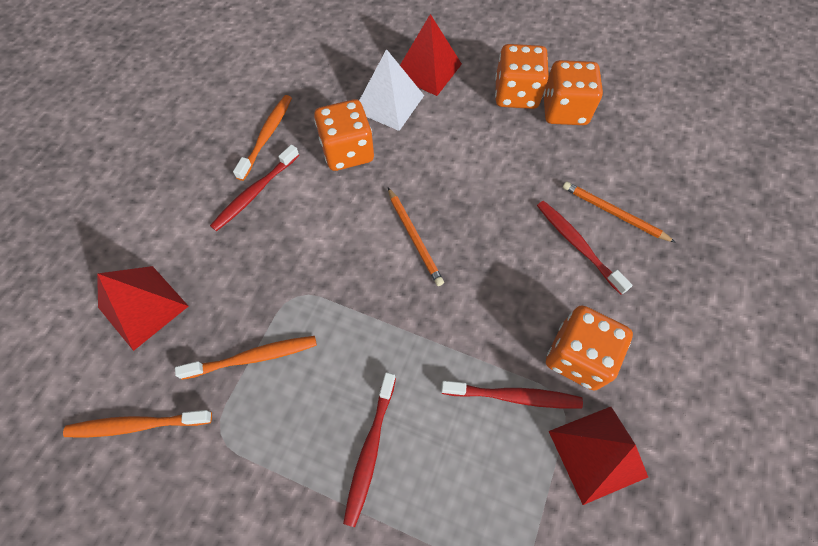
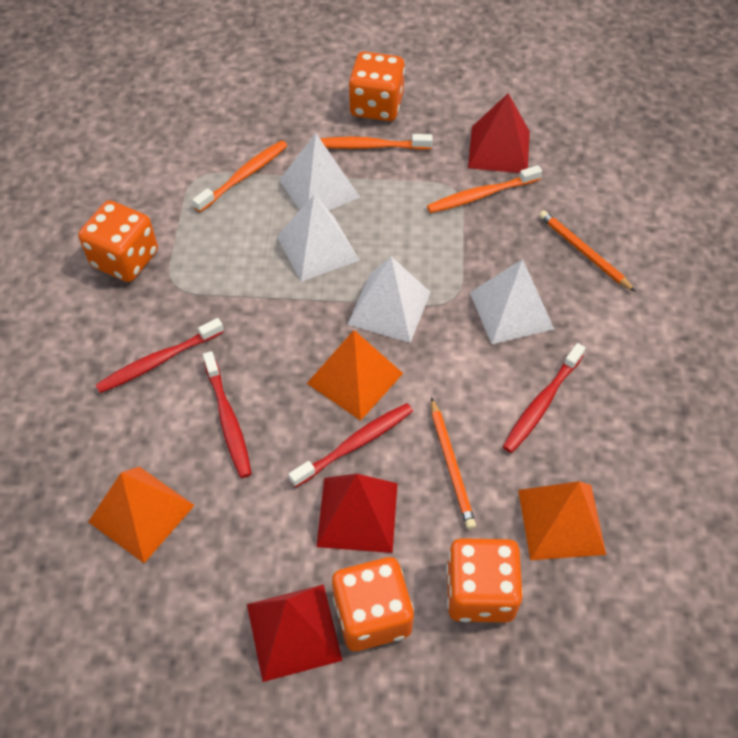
orange pyramid: 0 -> 3
white pyramid: 1 -> 4

